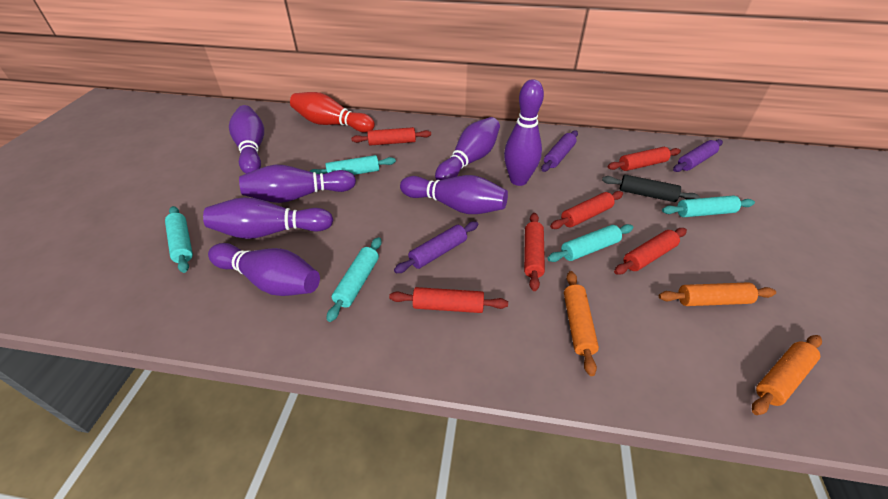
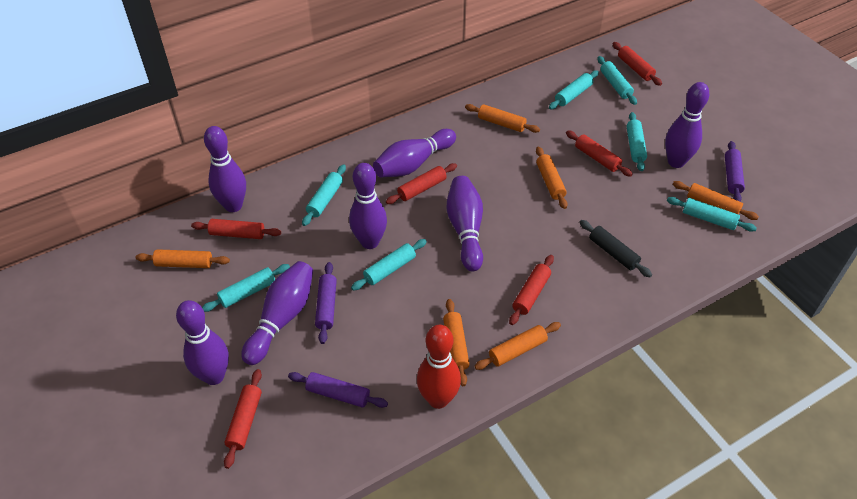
orange rolling pin: 3 -> 6
turquoise rolling pin: 5 -> 7

